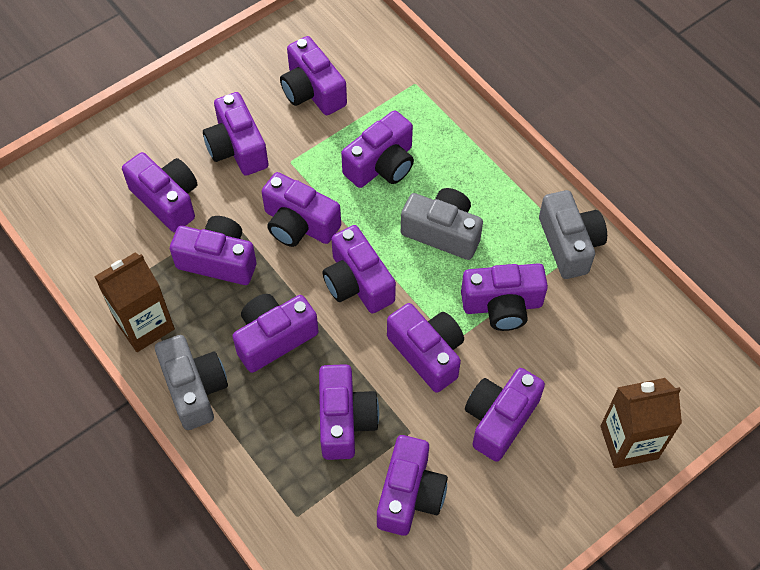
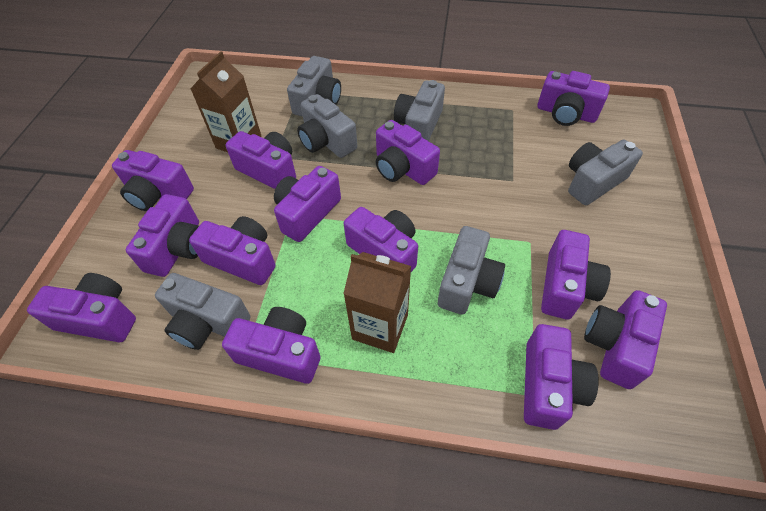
grey camera: 3 -> 6

